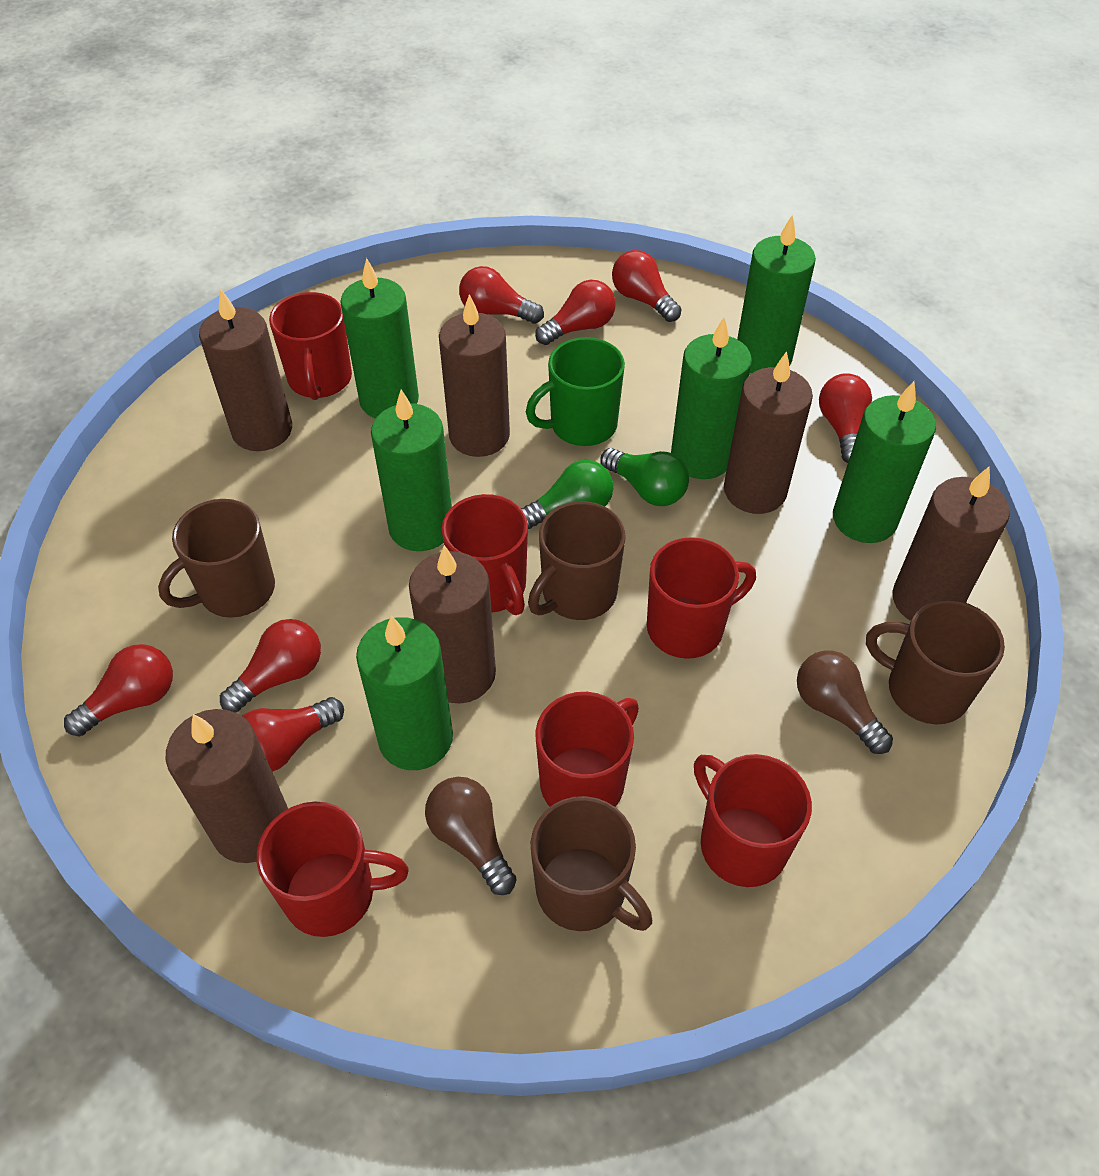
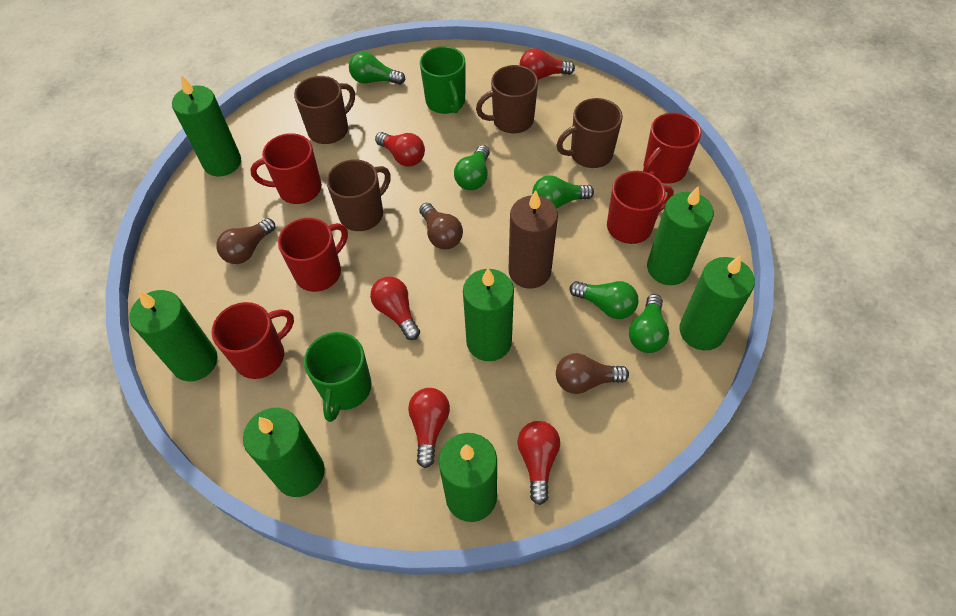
brown candle: 6 -> 1
brown light bulb: 2 -> 3
green candle: 6 -> 7
green light bulb: 2 -> 5
green mug: 1 -> 2
red light bulb: 7 -> 5
red mug: 6 -> 5

